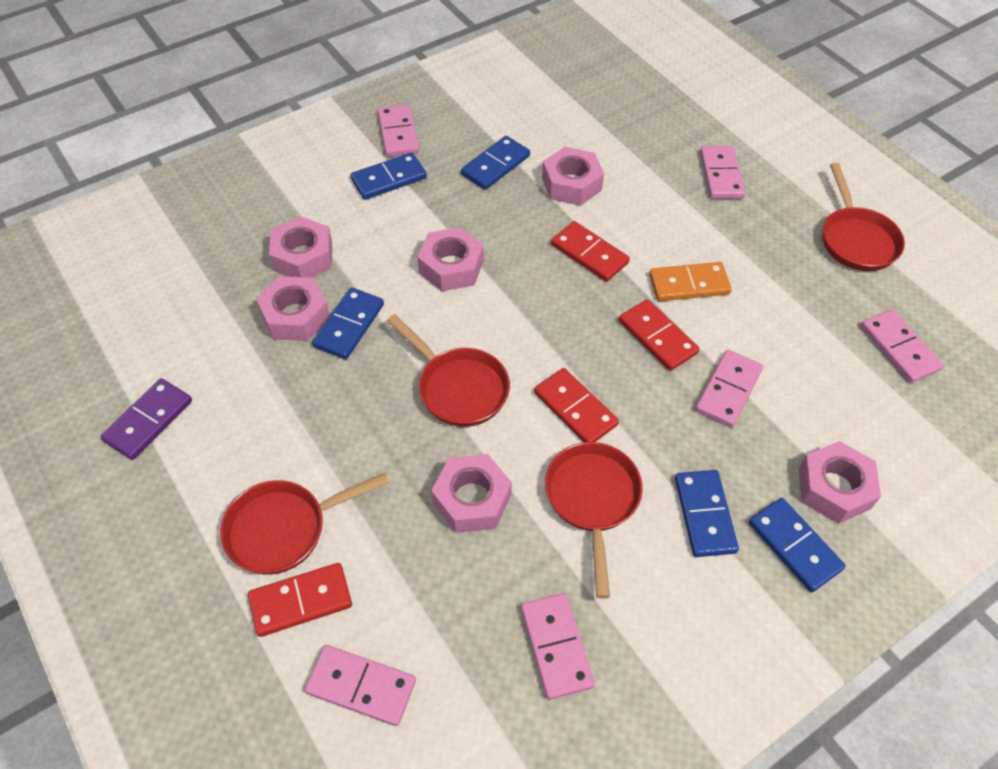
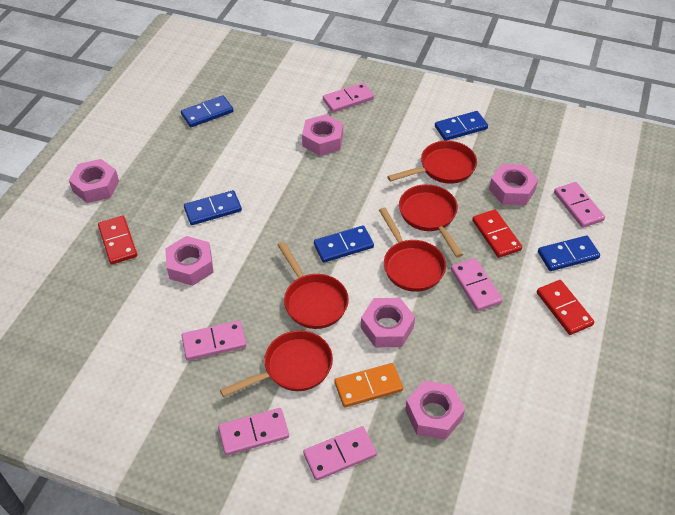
purple domino: 1 -> 0
red domino: 4 -> 3
red pan: 4 -> 5

